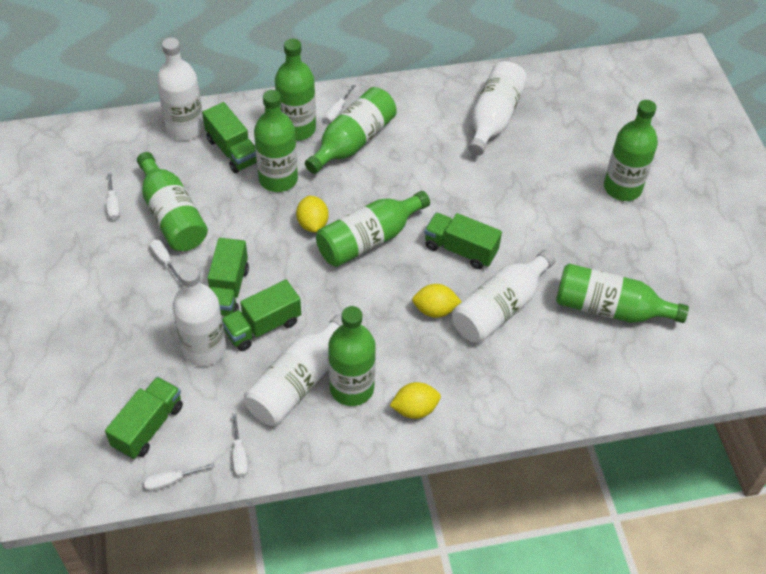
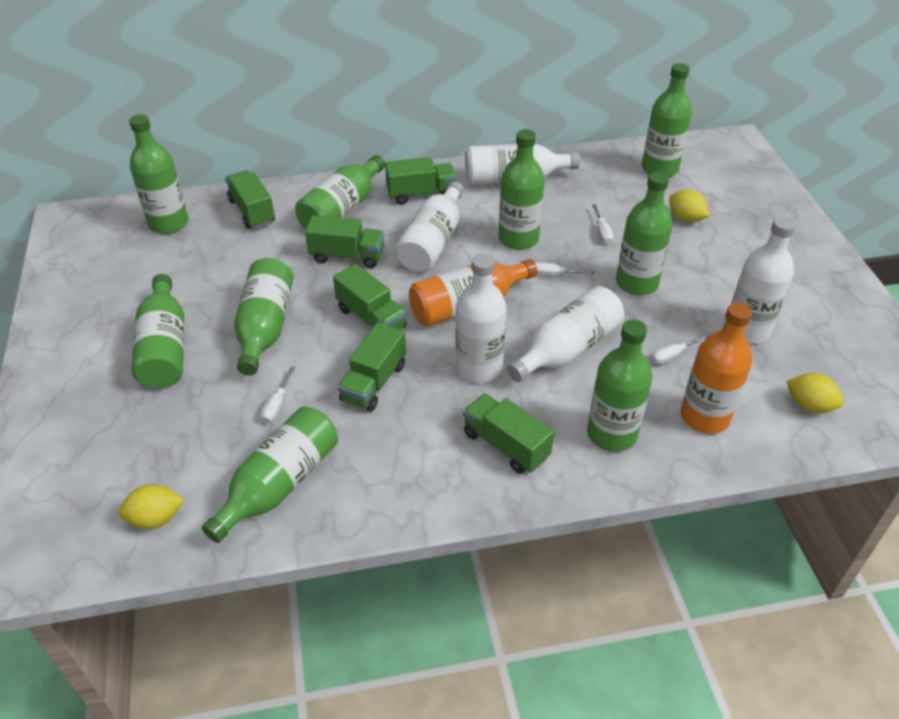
green bottle: 8 -> 9
green truck: 5 -> 6
orange bottle: 0 -> 2
white screwdriver: 5 -> 4

